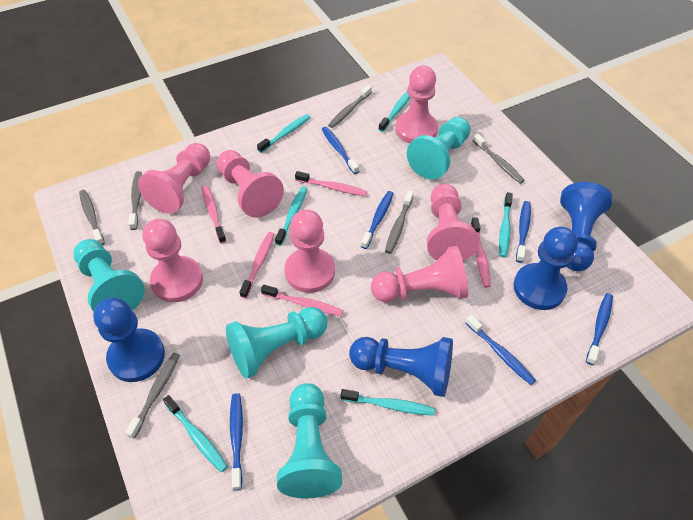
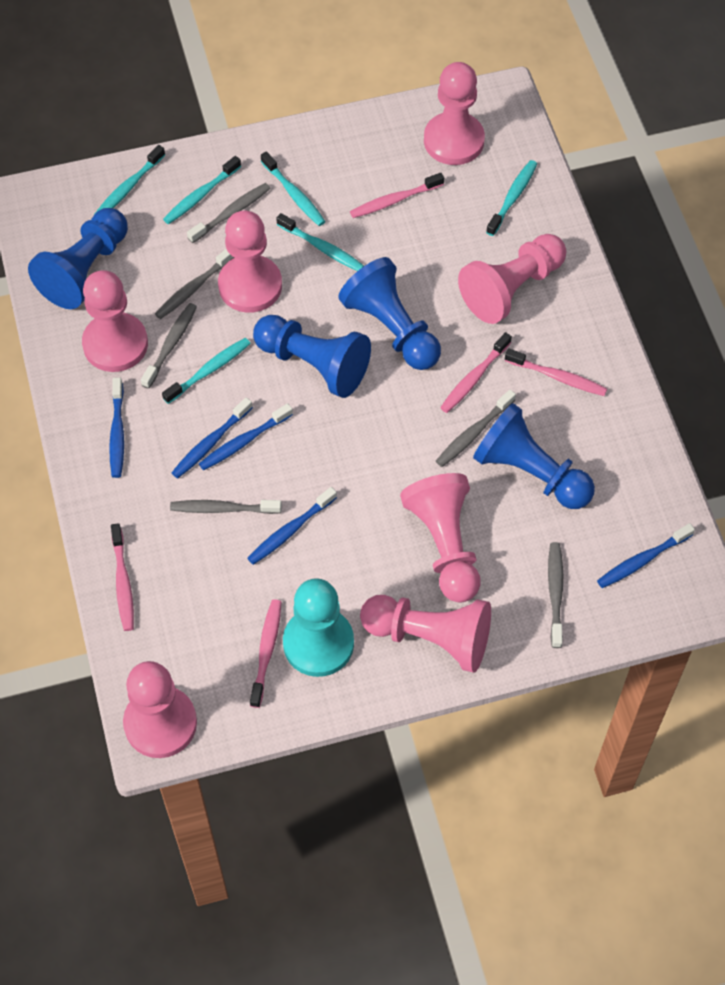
blue toothbrush: 6 -> 5
turquoise pawn: 4 -> 1

